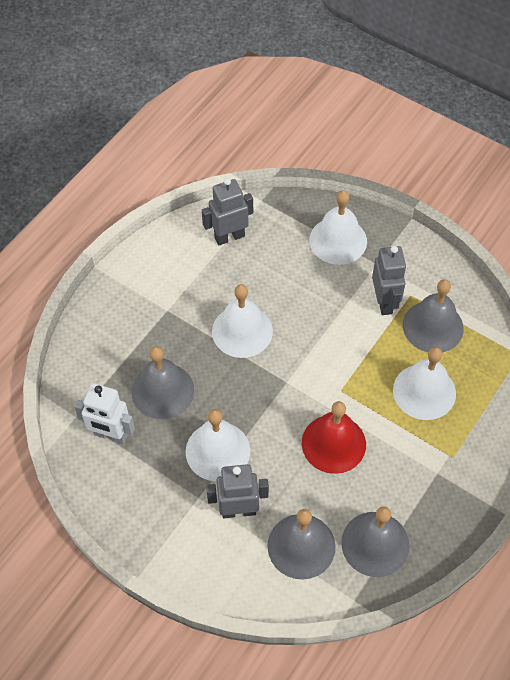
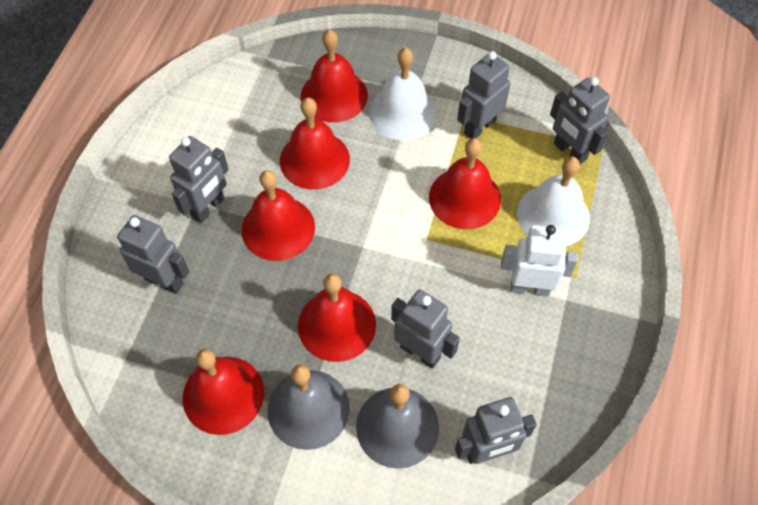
grey bell: 4 -> 2
grey robot: 3 -> 6
red bell: 1 -> 6
white bell: 4 -> 2

